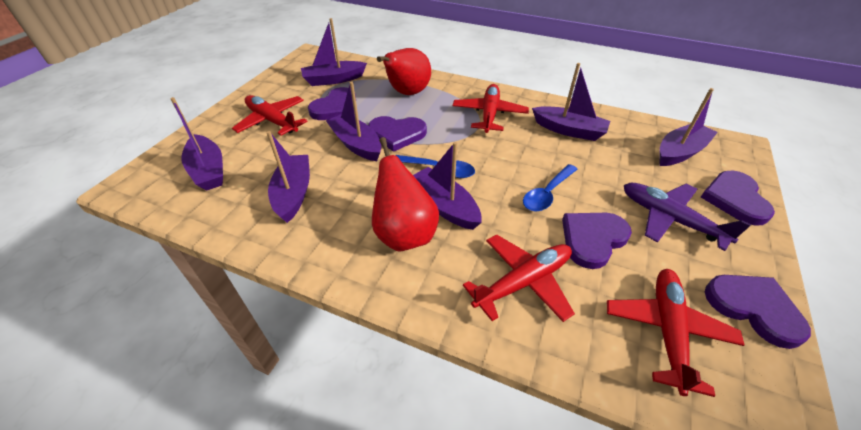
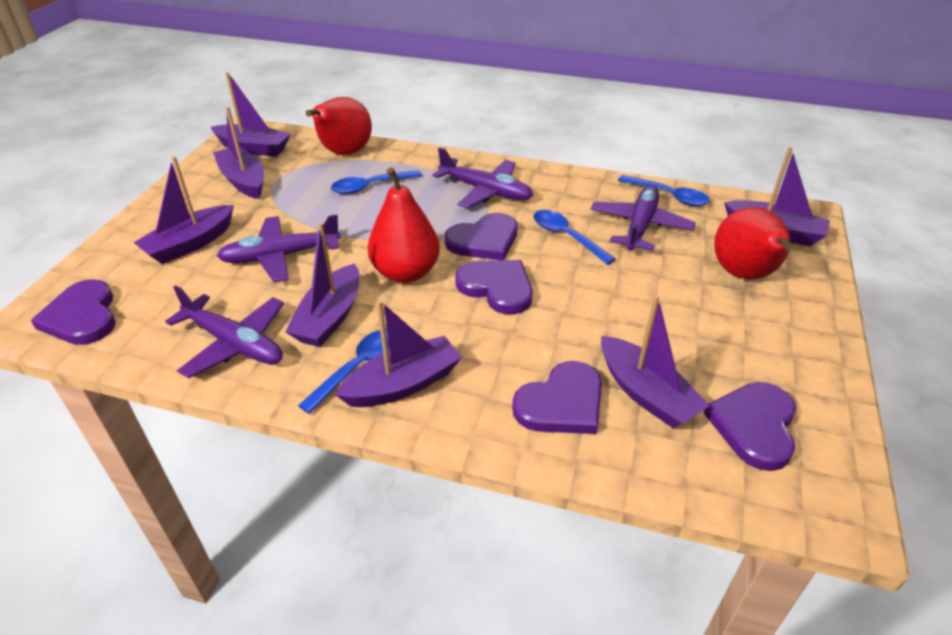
blue spoon: 2 -> 4
purple plane: 1 -> 4
red pear: 2 -> 3
red plane: 4 -> 0

